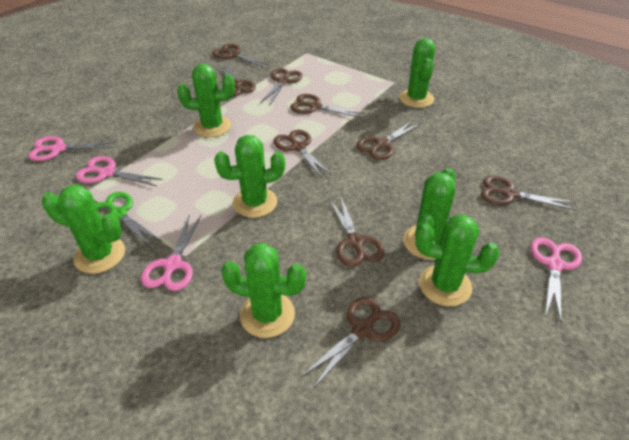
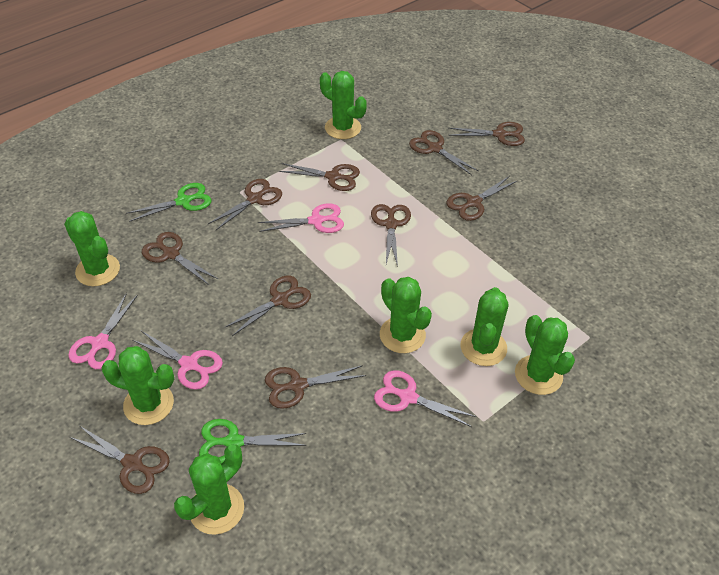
brown scissors: 9 -> 10
green scissors: 1 -> 2

